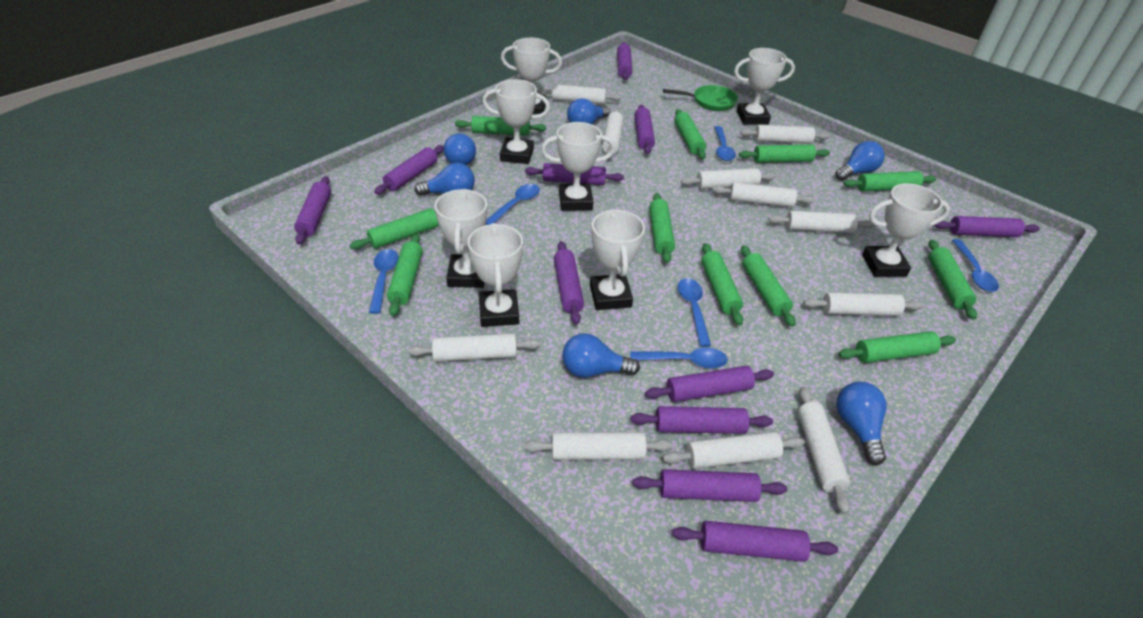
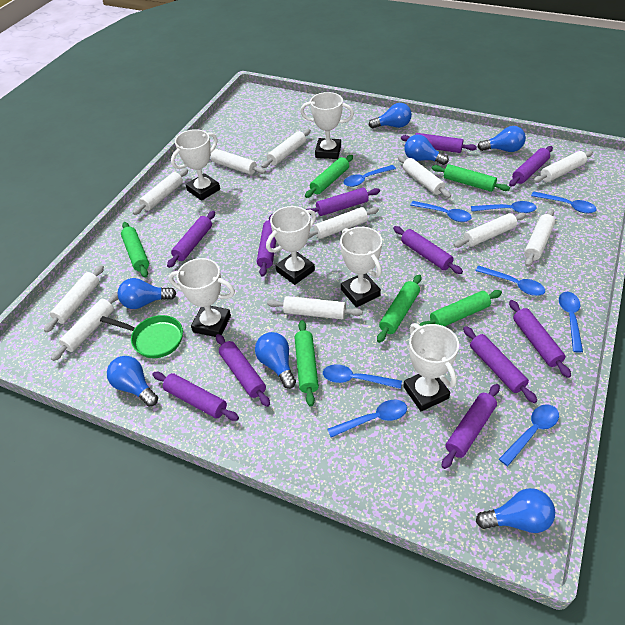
blue light bulb: 6 -> 7
blue spoon: 6 -> 9
green rolling pin: 11 -> 6
white trophy: 8 -> 6

